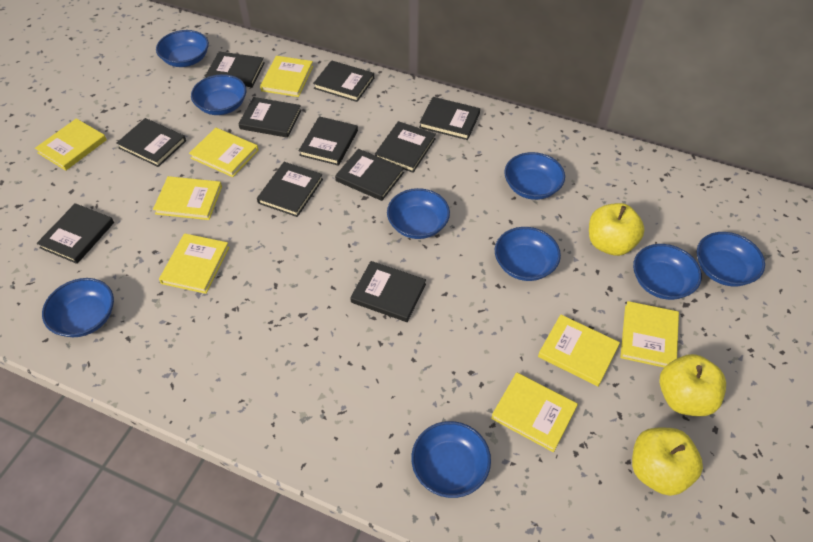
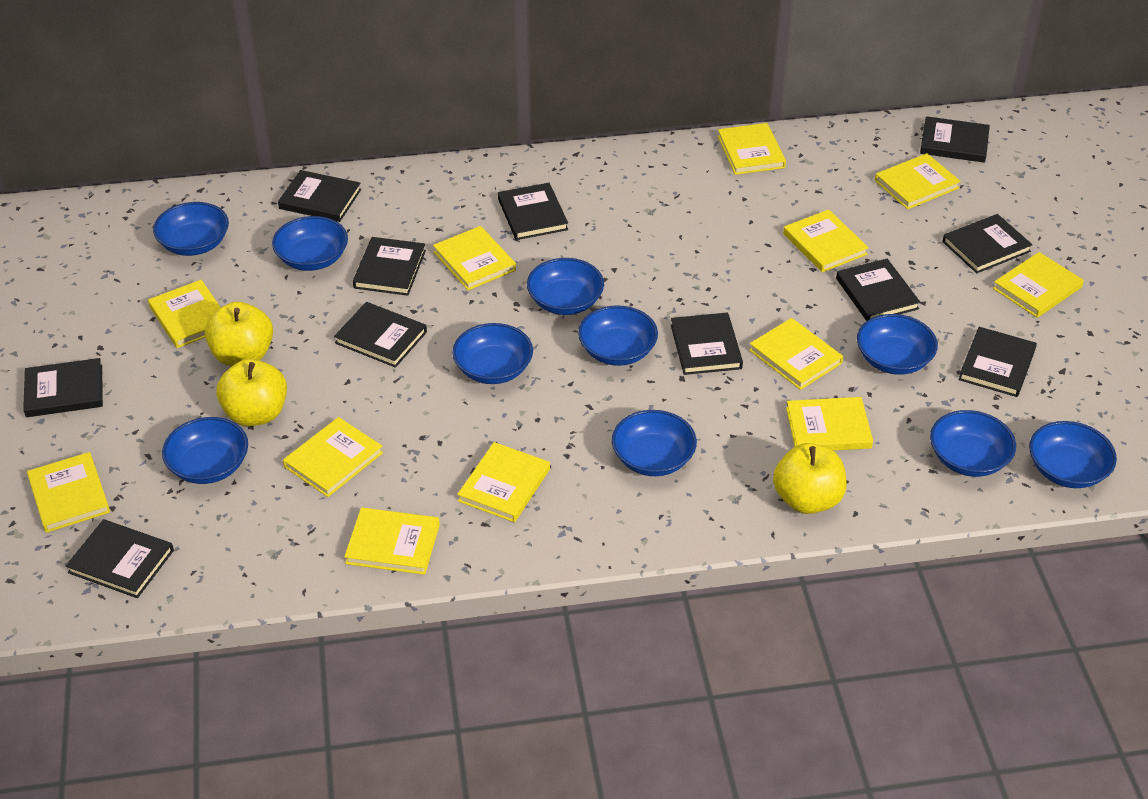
blue bowl: 9 -> 10
yellow book: 8 -> 12

